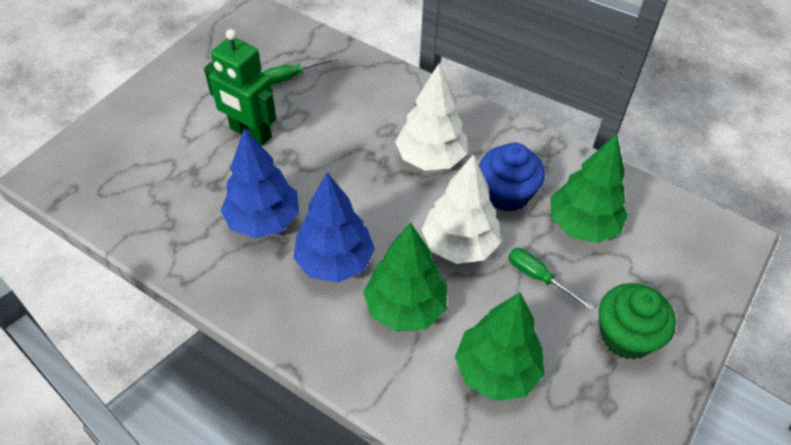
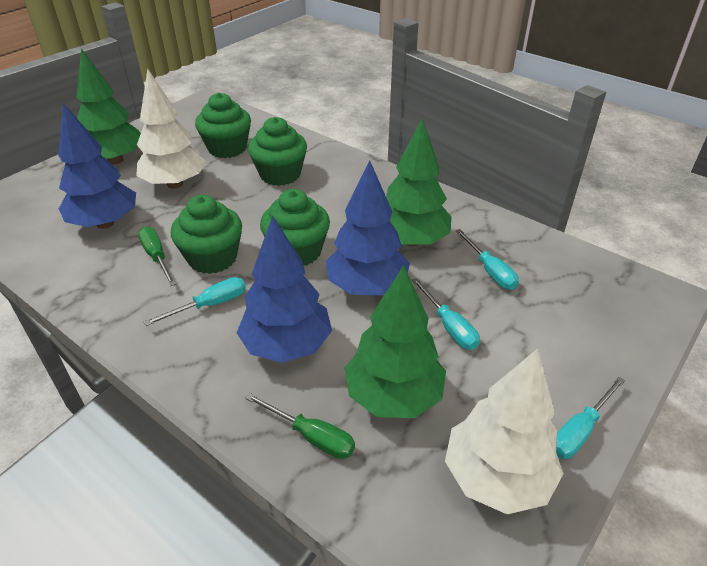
blue cupcake: 1 -> 0
blue tree: 2 -> 3
green cupcake: 1 -> 4
green robot: 1 -> 0
turquoise screwdriver: 0 -> 4

